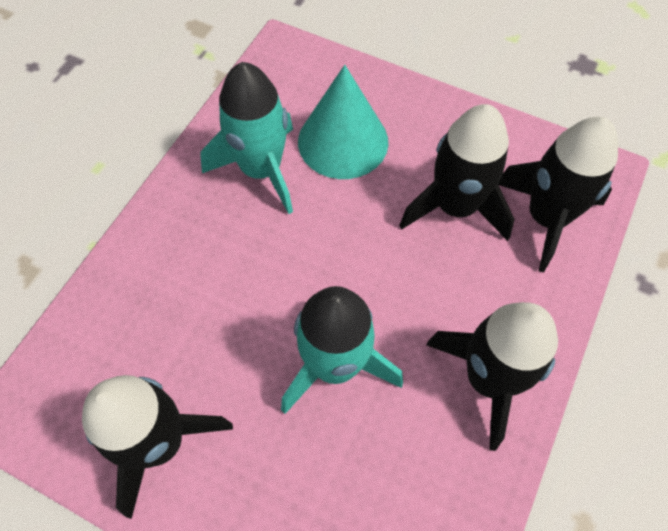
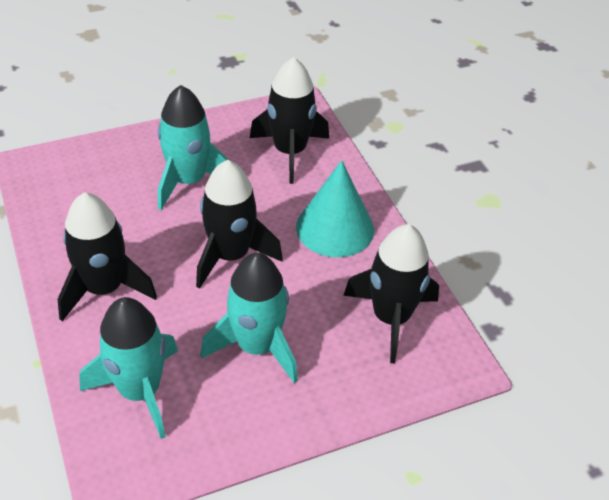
turquoise rocket: 2 -> 3

